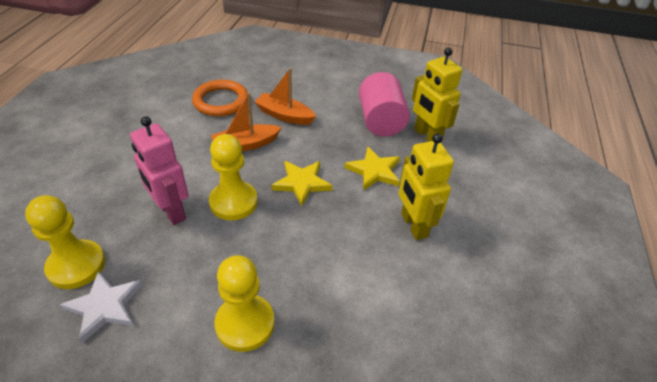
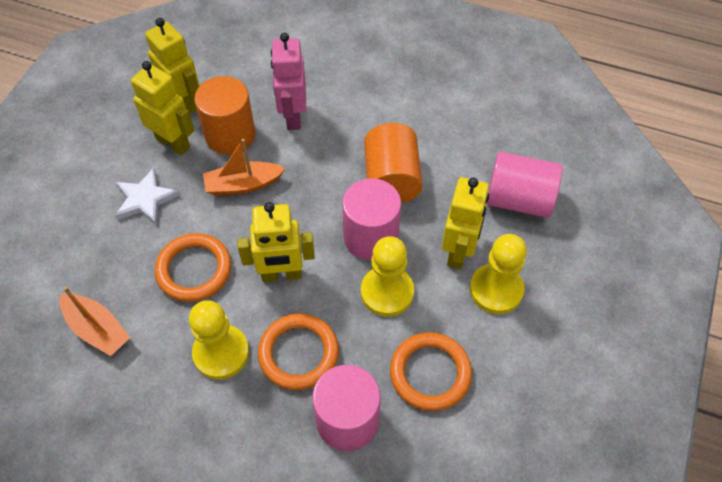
orange cylinder: 0 -> 2
orange ring: 1 -> 3
pink cylinder: 1 -> 3
yellow robot: 2 -> 4
yellow star: 2 -> 0

